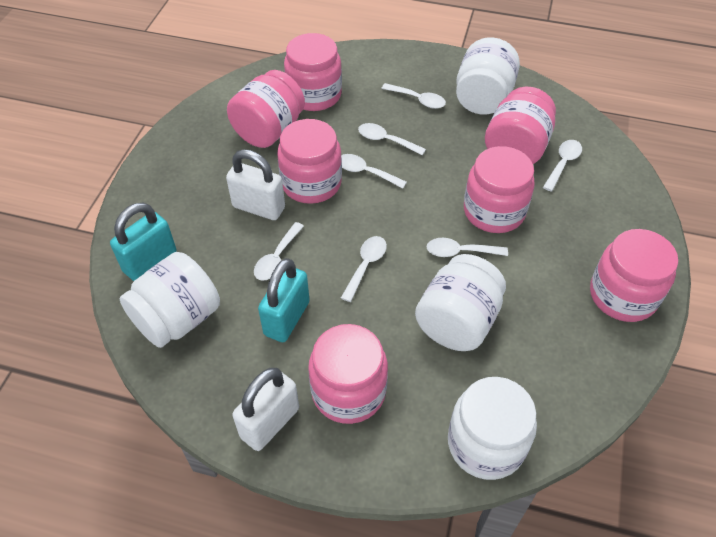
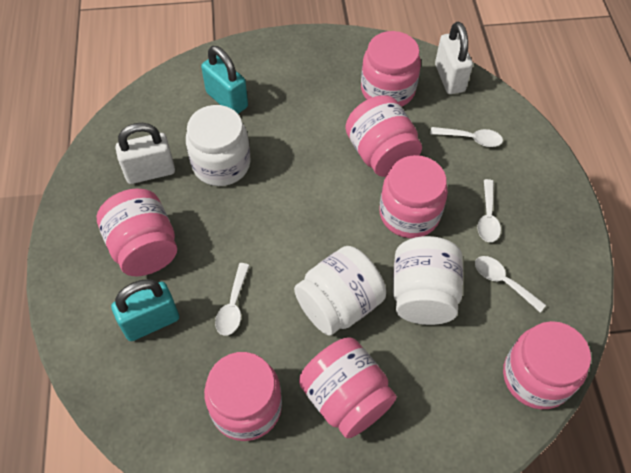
white jar: 4 -> 3
white spoon: 7 -> 4

